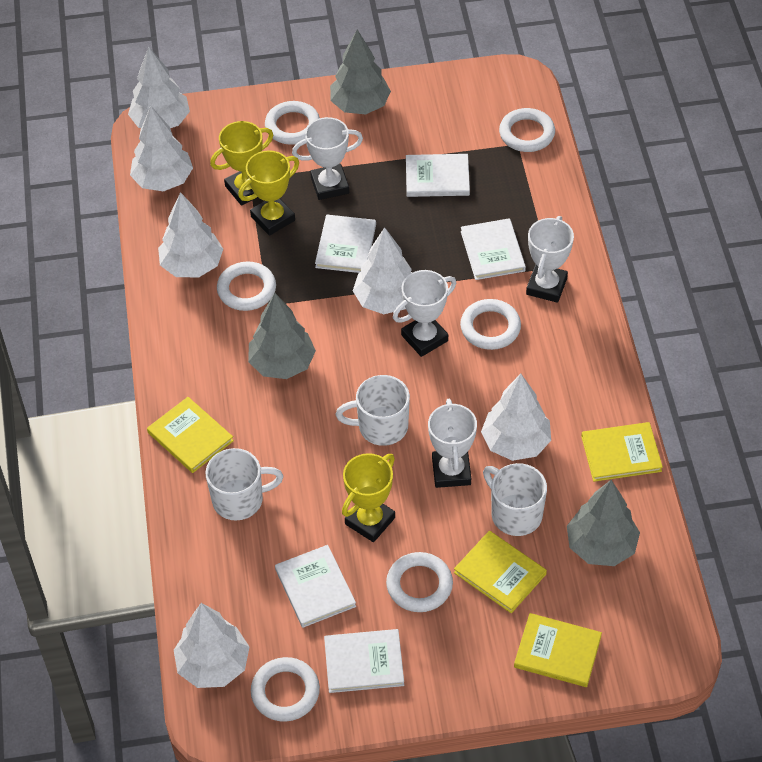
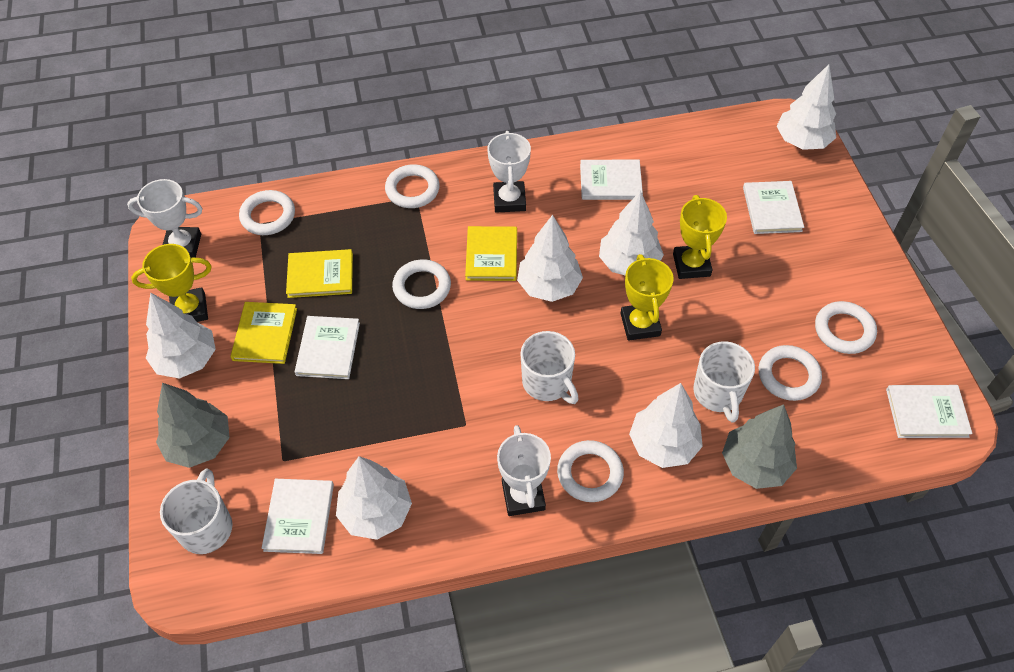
grey tree: 3 -> 2
white trophy: 4 -> 3
yellow book: 4 -> 3

